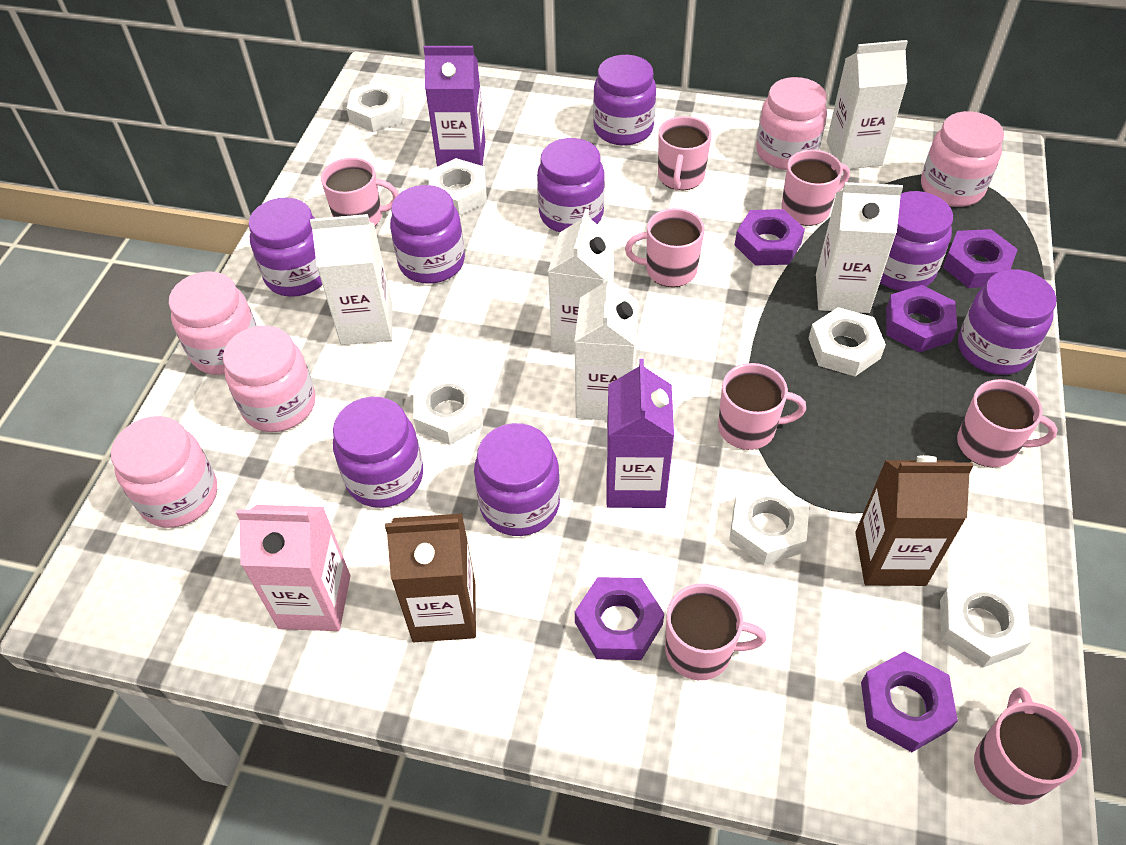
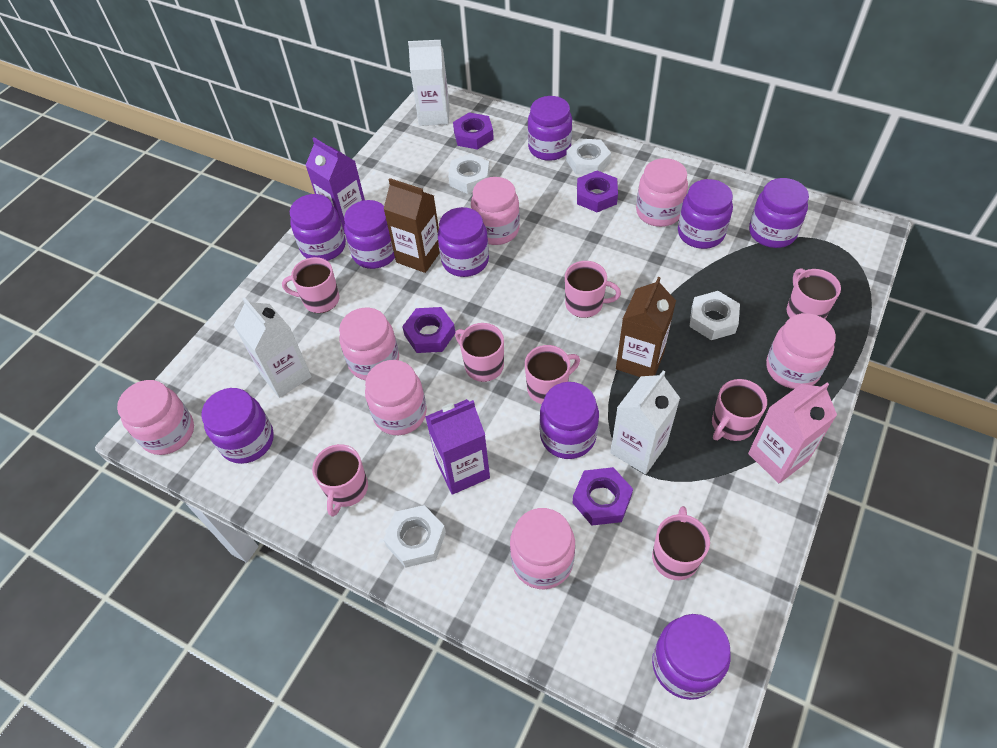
pink jar: 5 -> 7
purple jar: 8 -> 9
purple nut: 5 -> 4
white carton: 5 -> 3
white nut: 6 -> 4

